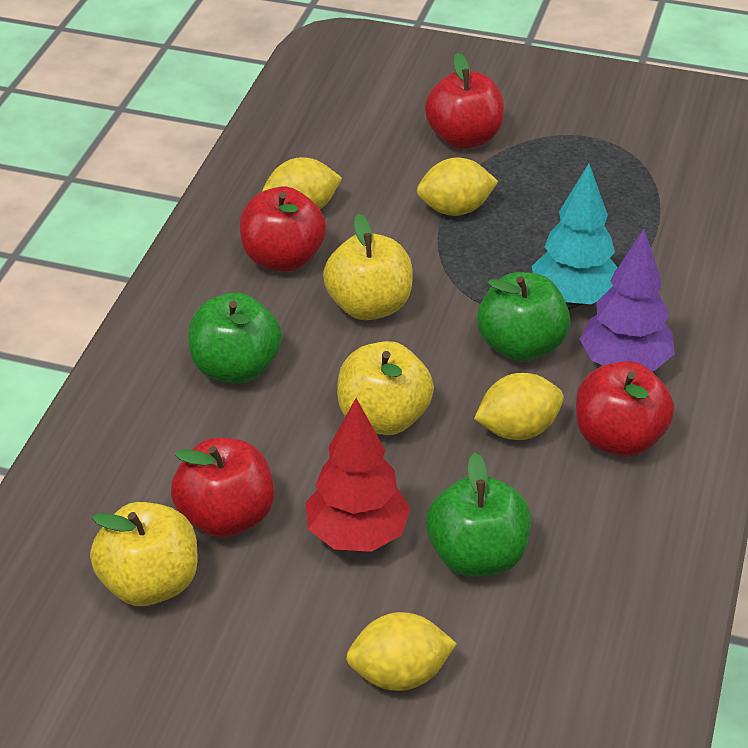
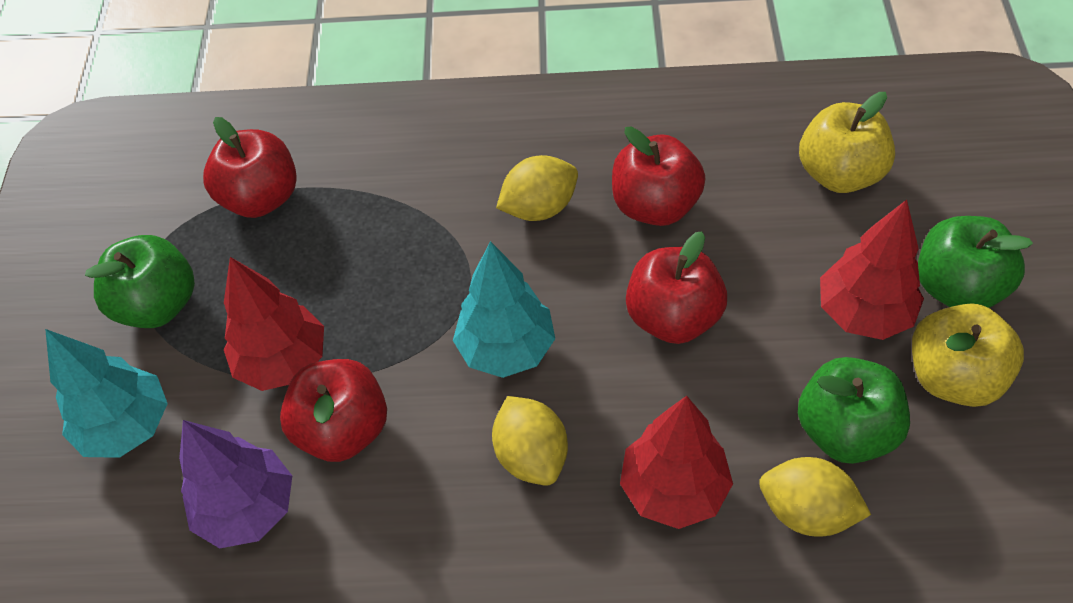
red tree: 1 -> 3
turquoise tree: 1 -> 2
yellow apple: 3 -> 2
yellow lemon: 4 -> 3

